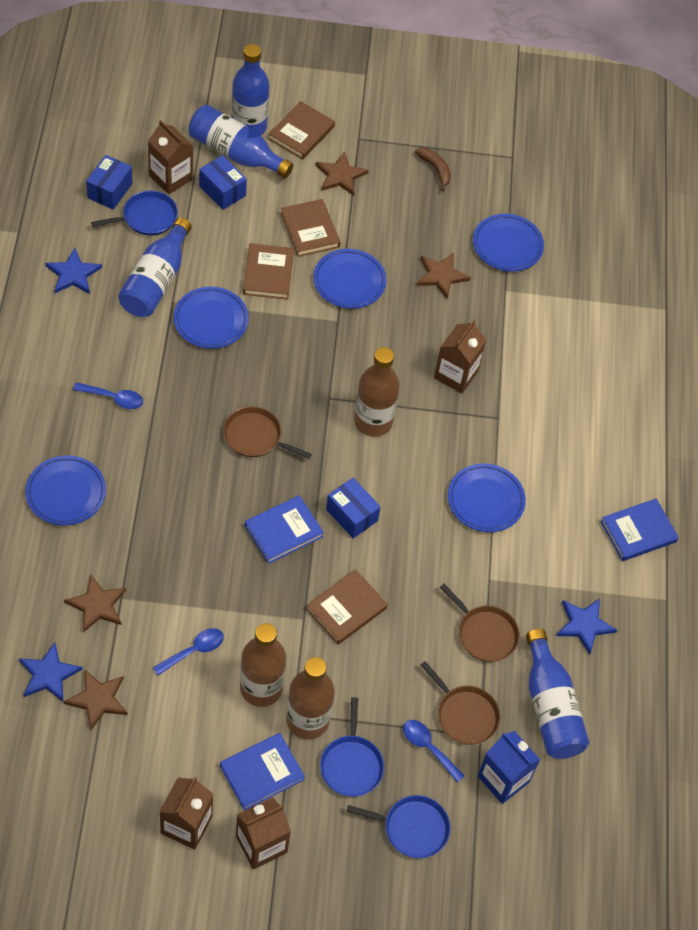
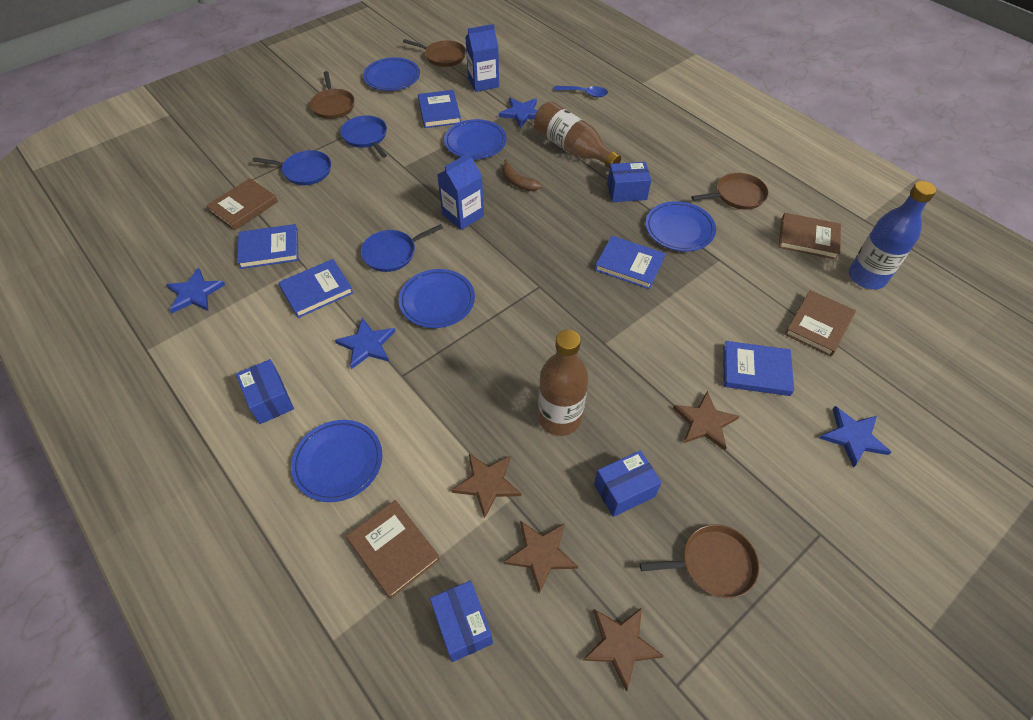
blue book: 3 -> 5
blue bottle: 4 -> 1
blue box: 3 -> 4
blue carton: 1 -> 2
blue spoon: 3 -> 1
blue star: 3 -> 4
brown bottle: 3 -> 2
brown carton: 4 -> 0
brown pan: 3 -> 4

